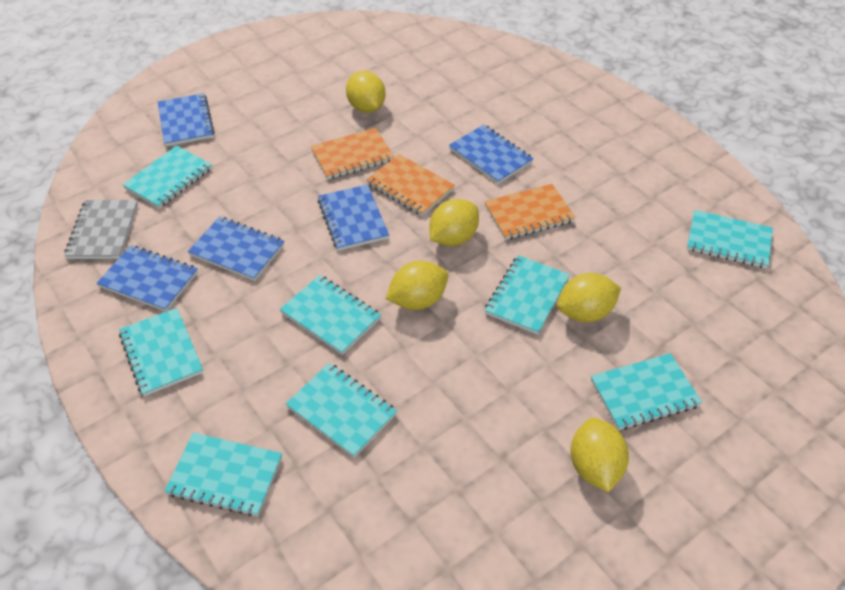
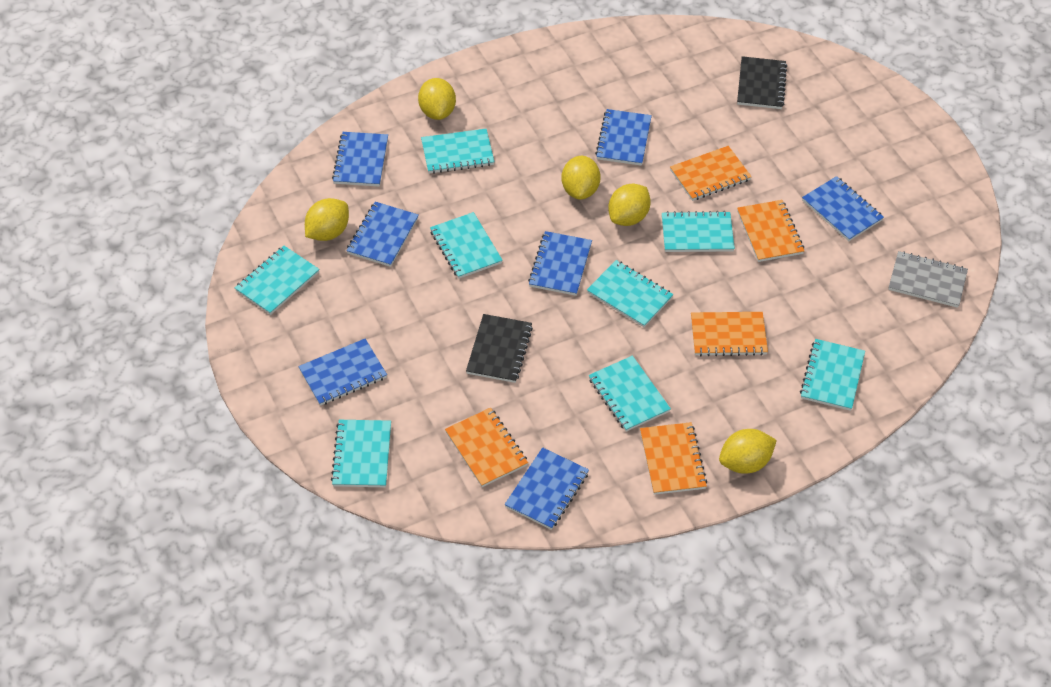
black notebook: 0 -> 2
blue notebook: 5 -> 7
orange notebook: 3 -> 5

